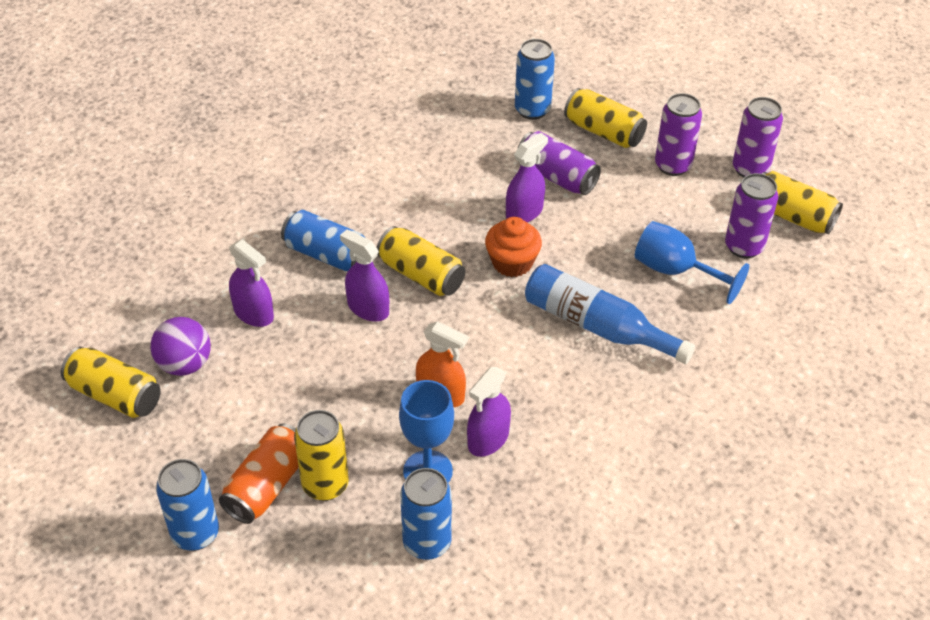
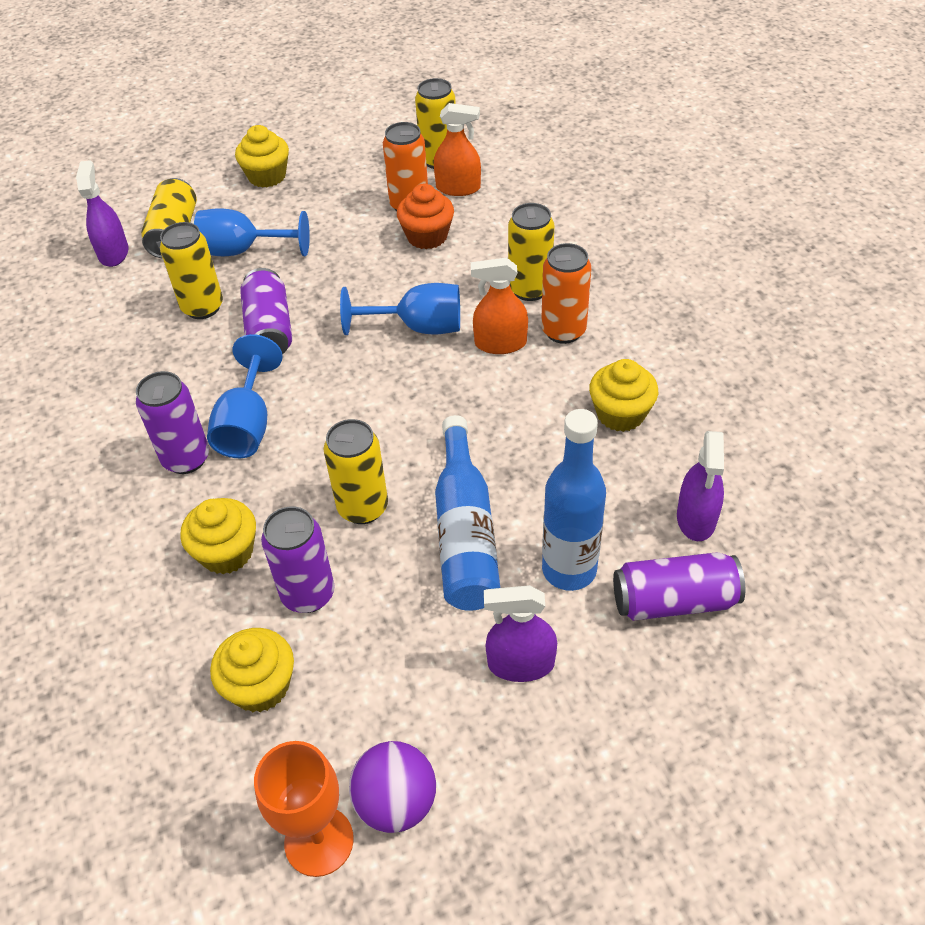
blue bottle: 1 -> 2
blue can: 4 -> 0
blue goblet: 2 -> 3
orange can: 1 -> 2
orange goblet: 0 -> 1
orange spray bottle: 1 -> 2
purple spray bottle: 4 -> 3
yellow cupcake: 0 -> 4

